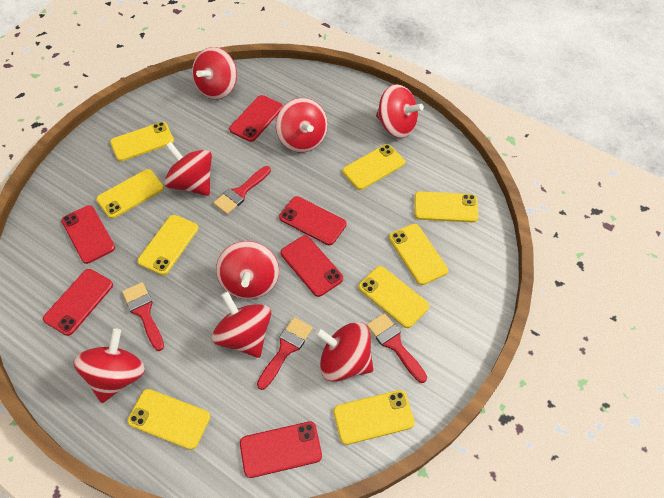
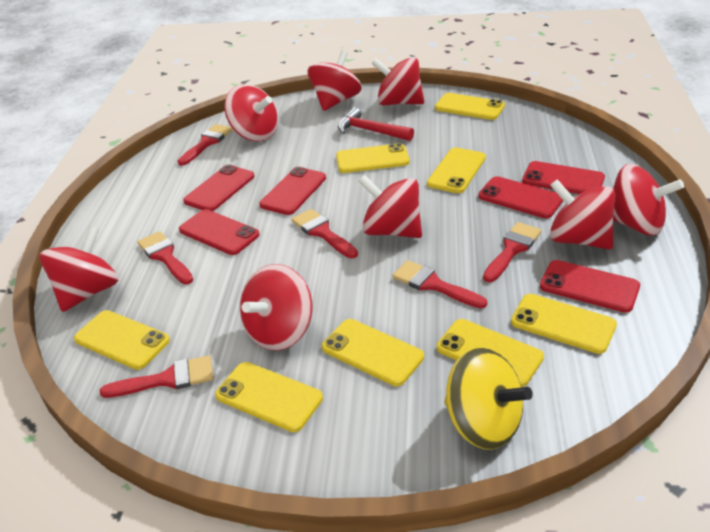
red brush: 4 -> 6
red hammer: 0 -> 1
yellow phone: 9 -> 8
yellow spinning top: 0 -> 1

